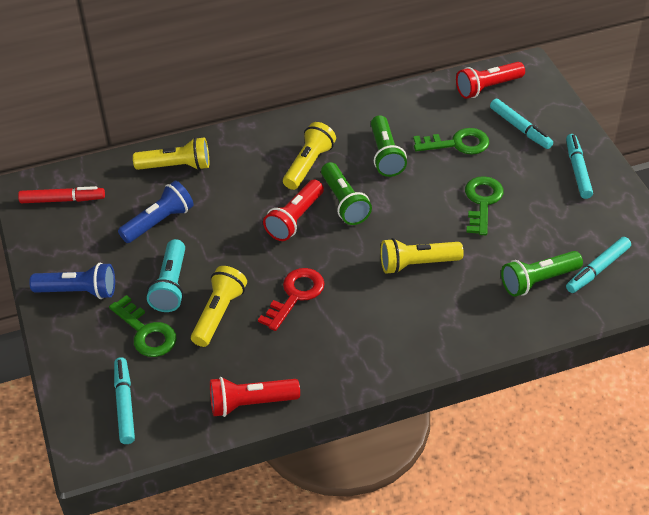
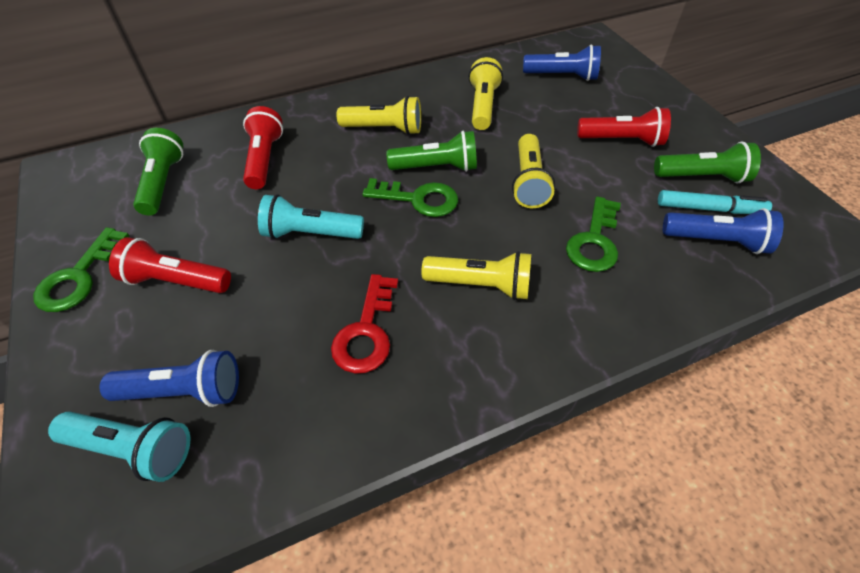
blue flashlight: 2 -> 3
red marker: 1 -> 0
turquoise flashlight: 1 -> 2
turquoise marker: 4 -> 1

